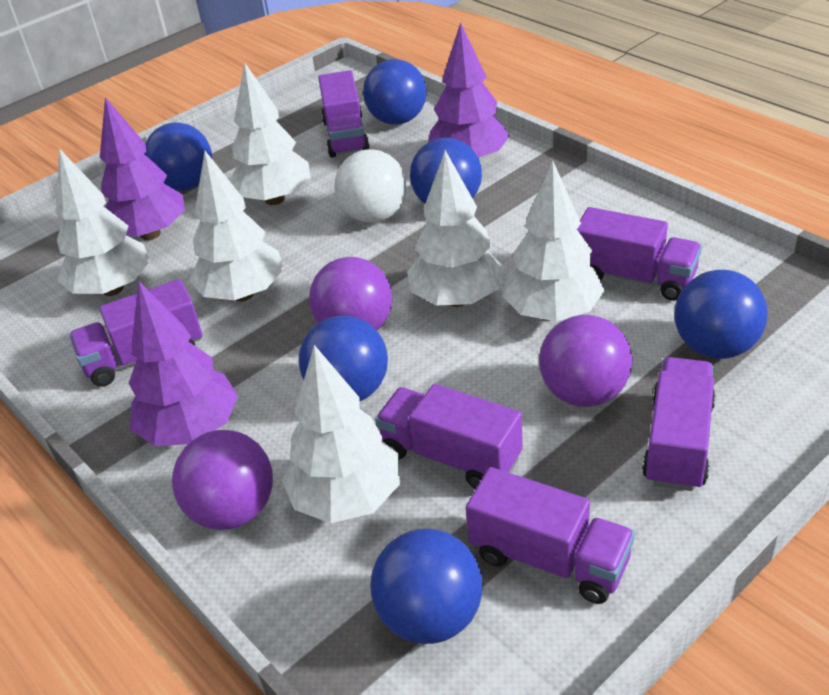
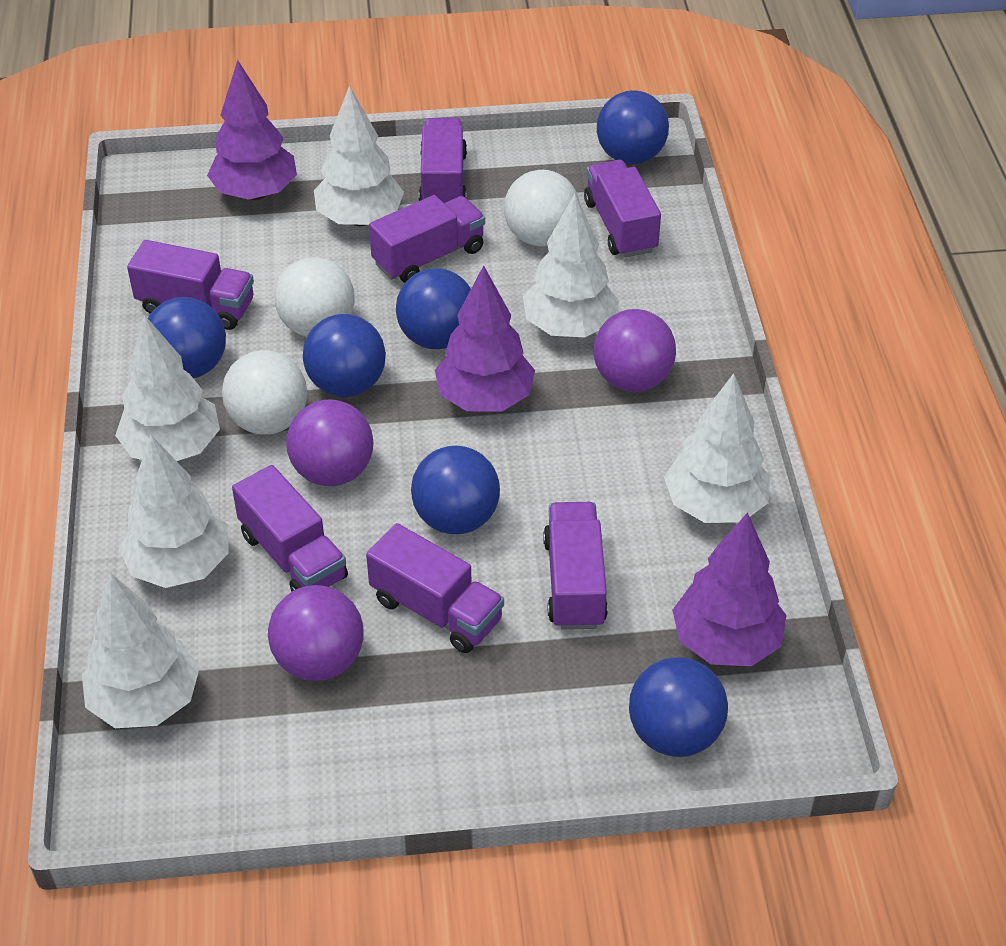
purple truck: 6 -> 7
white ball: 1 -> 3

